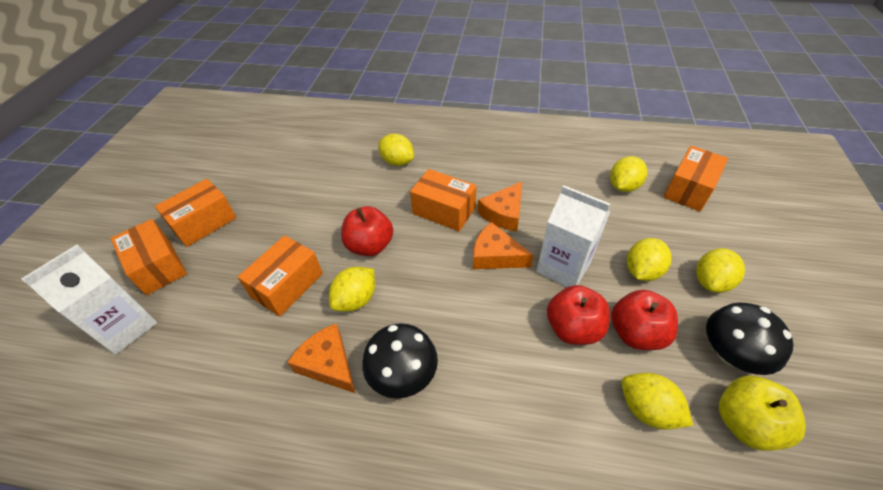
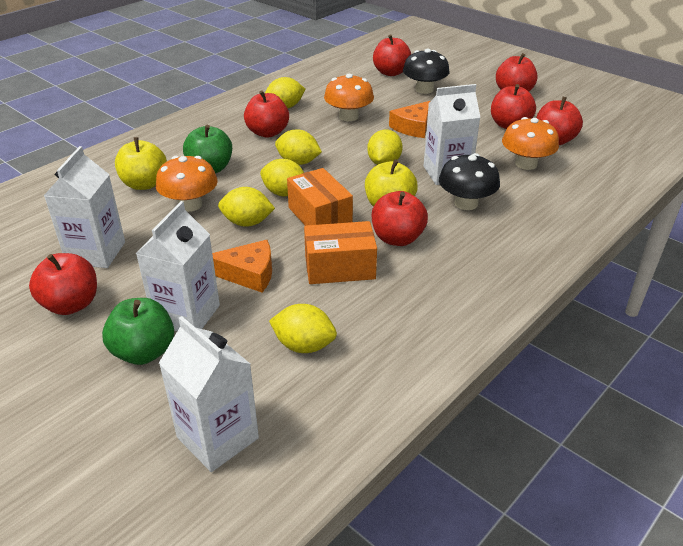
green apple: 0 -> 2
orange box: 5 -> 2
orange cheese: 3 -> 2
orange mushroom: 0 -> 3
red apple: 3 -> 7
white carton: 2 -> 4
yellow apple: 1 -> 2

